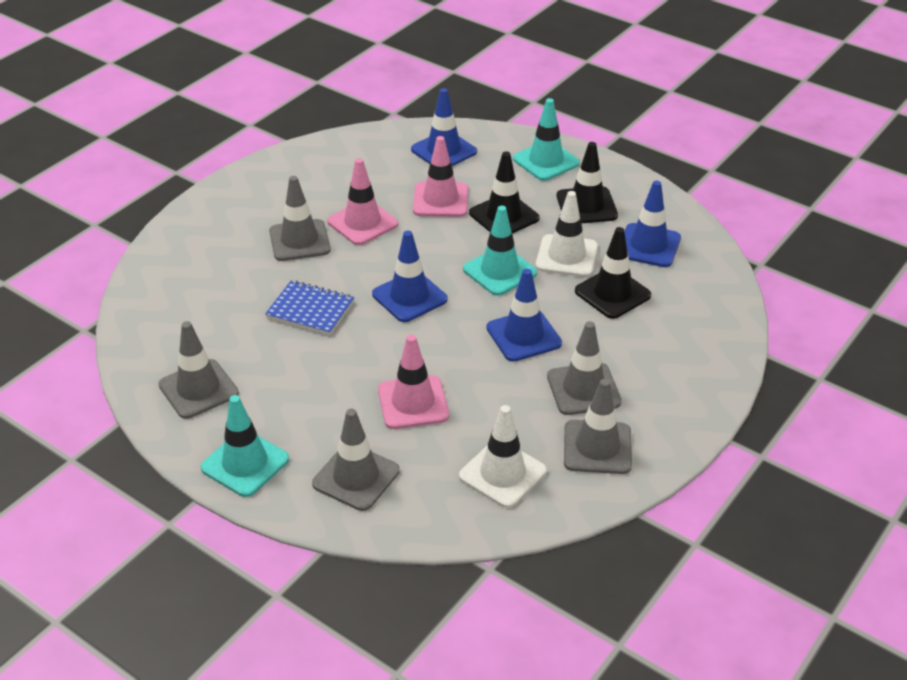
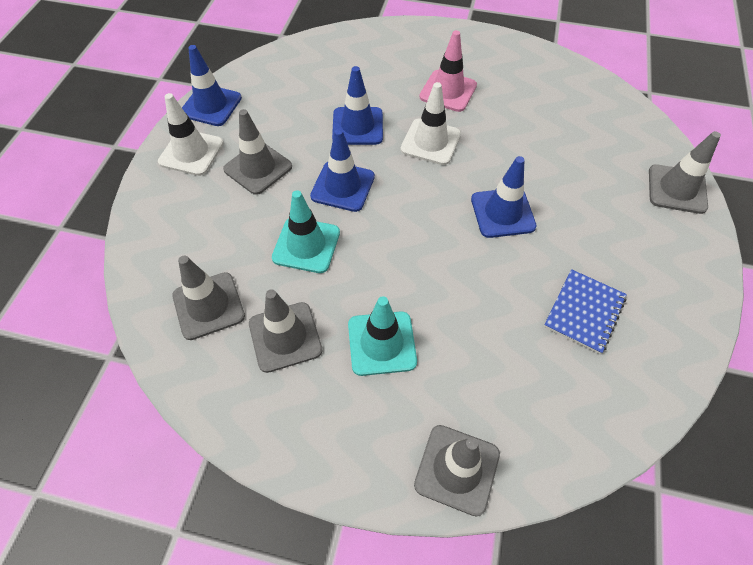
black traffic cone: 3 -> 0
pink traffic cone: 3 -> 1
turquoise traffic cone: 3 -> 2

